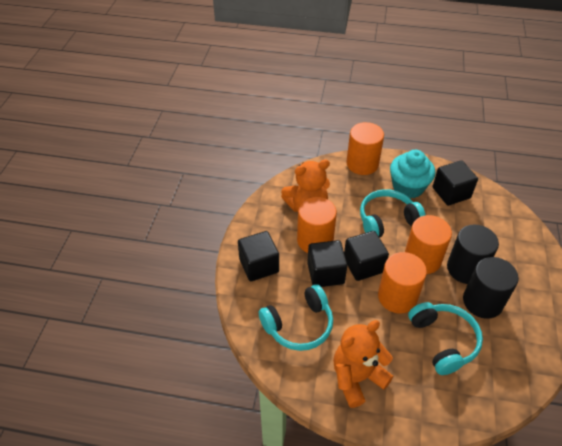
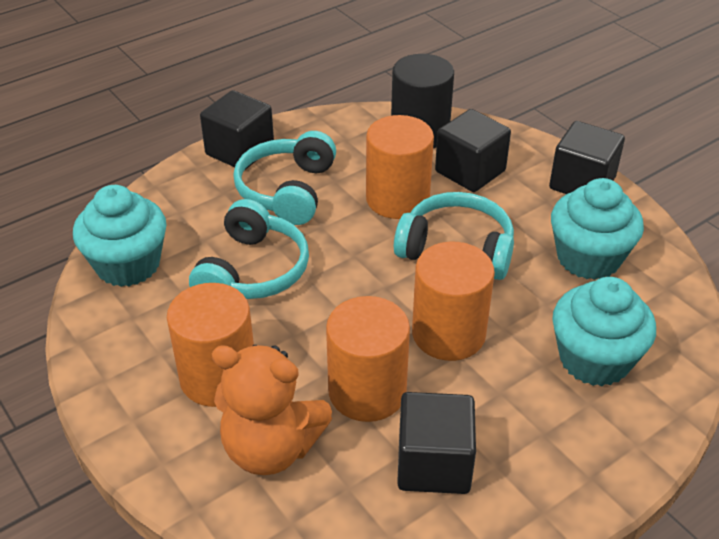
black cylinder: 2 -> 1
orange teddy bear: 2 -> 1
turquoise cupcake: 1 -> 3

